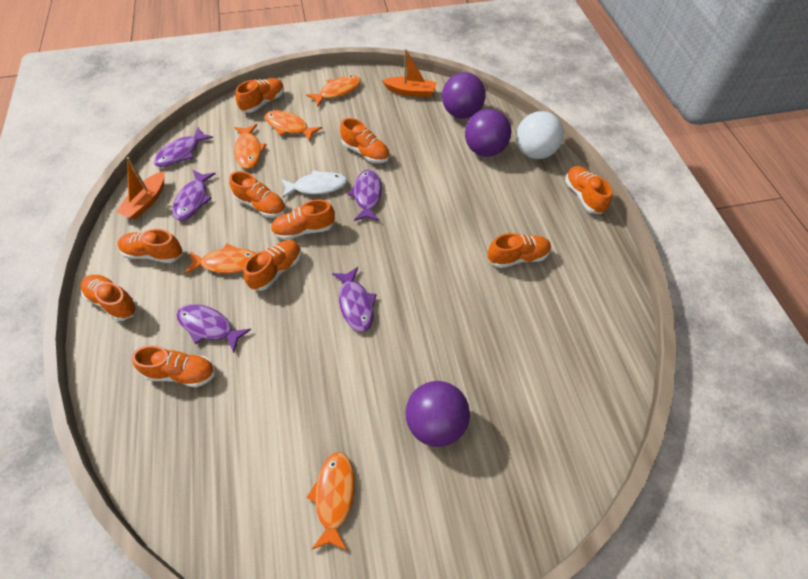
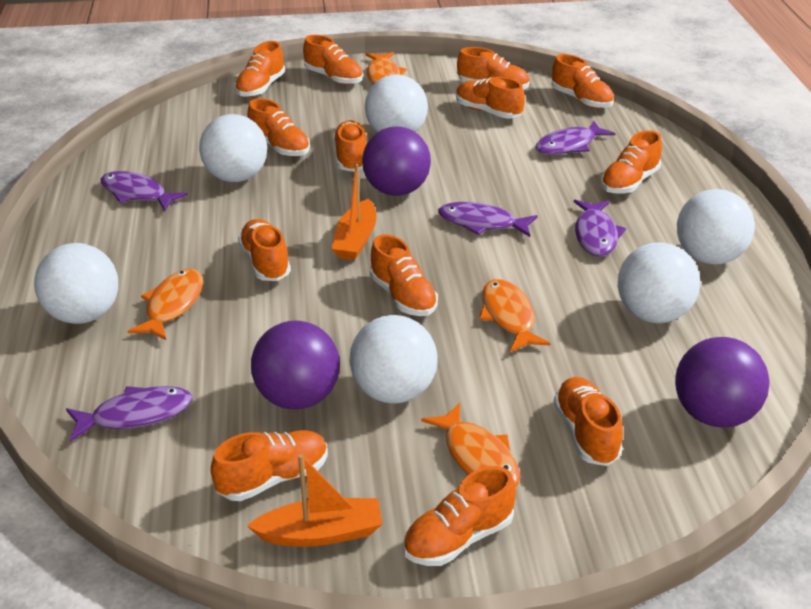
orange fish: 5 -> 4
orange shoe: 10 -> 13
white ball: 1 -> 6
white fish: 1 -> 0

